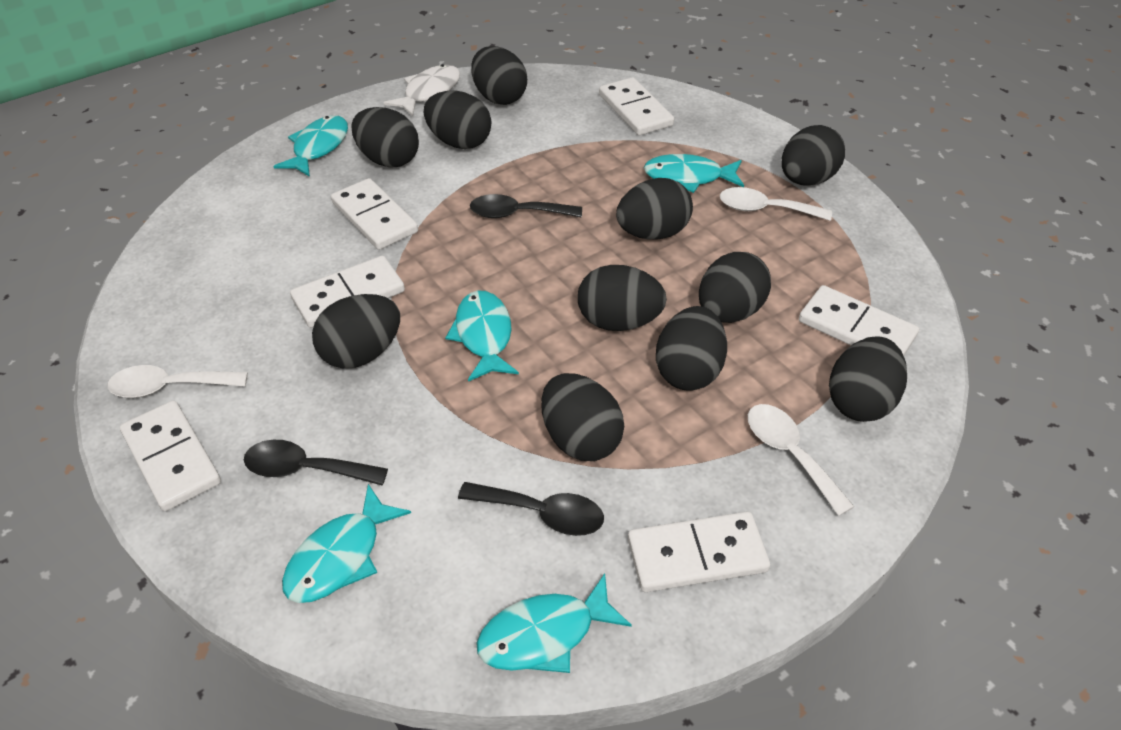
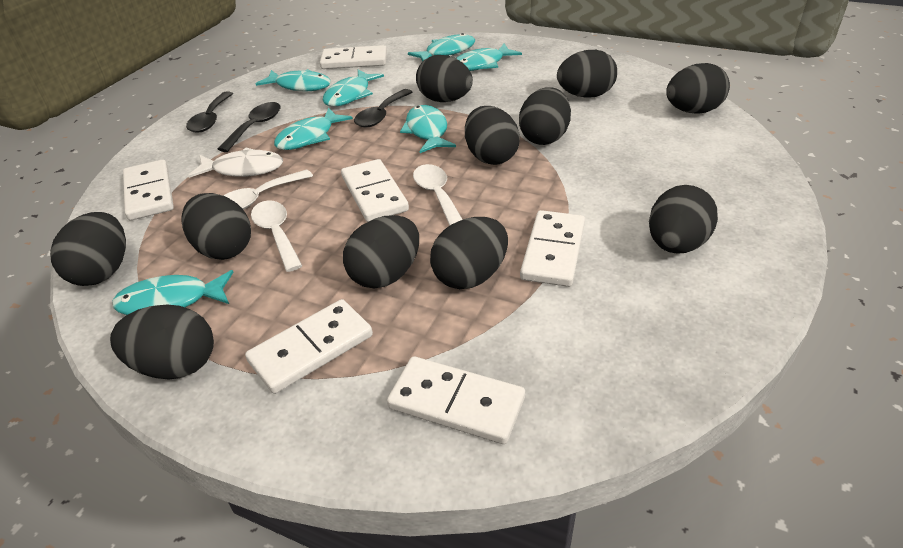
turquoise fish: 5 -> 7

